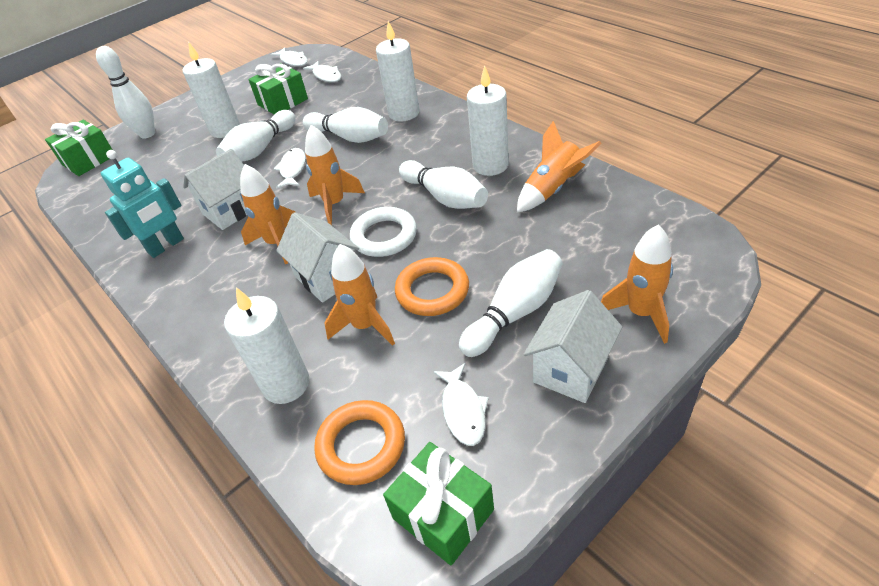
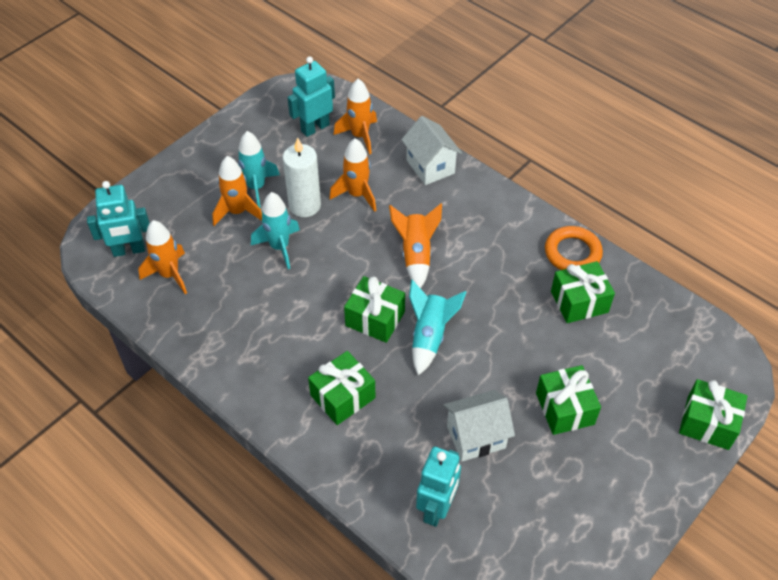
green gift: 3 -> 5
orange ring: 2 -> 1
turquoise robot: 1 -> 3
turquoise rocket: 0 -> 3
white bowling pin: 5 -> 0
white candle: 4 -> 1
white fish: 4 -> 0
white house: 3 -> 2
white ring: 1 -> 0

